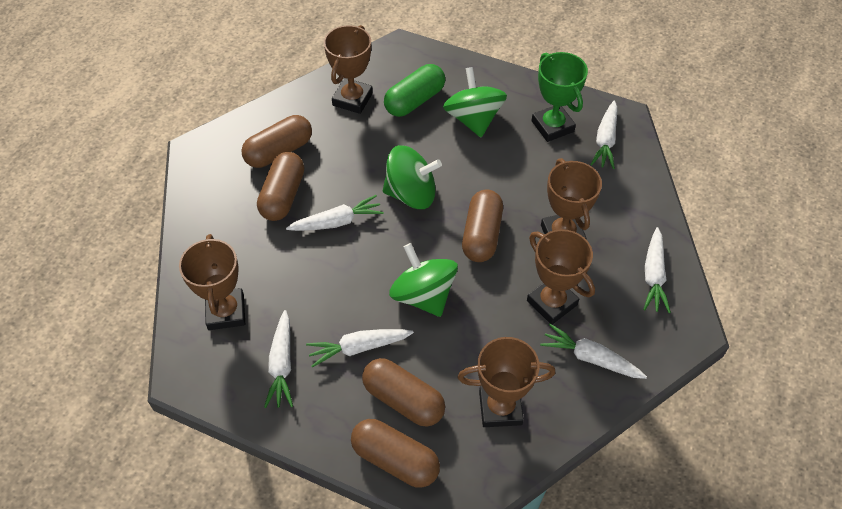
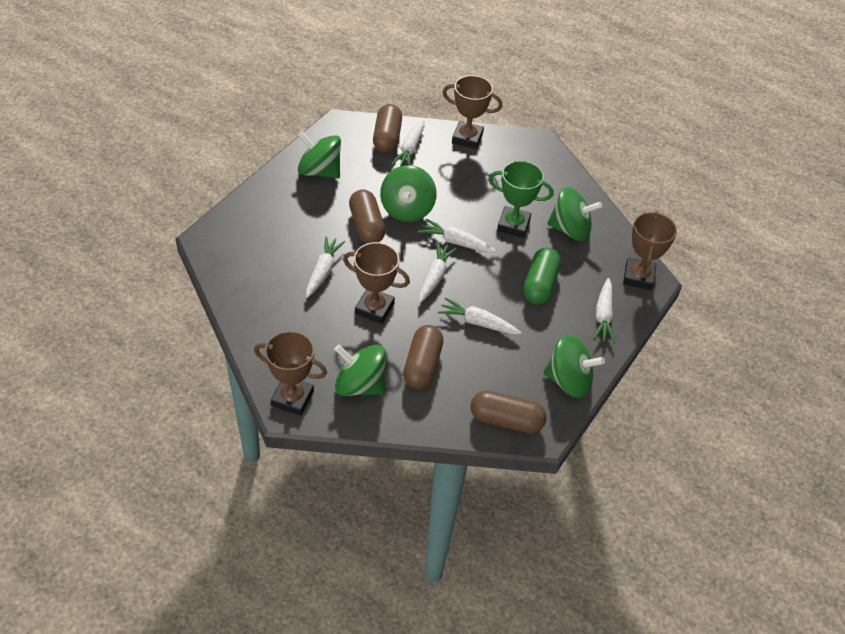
brown capsule: 5 -> 4
brown trophy: 5 -> 4
green spinning top: 3 -> 5

